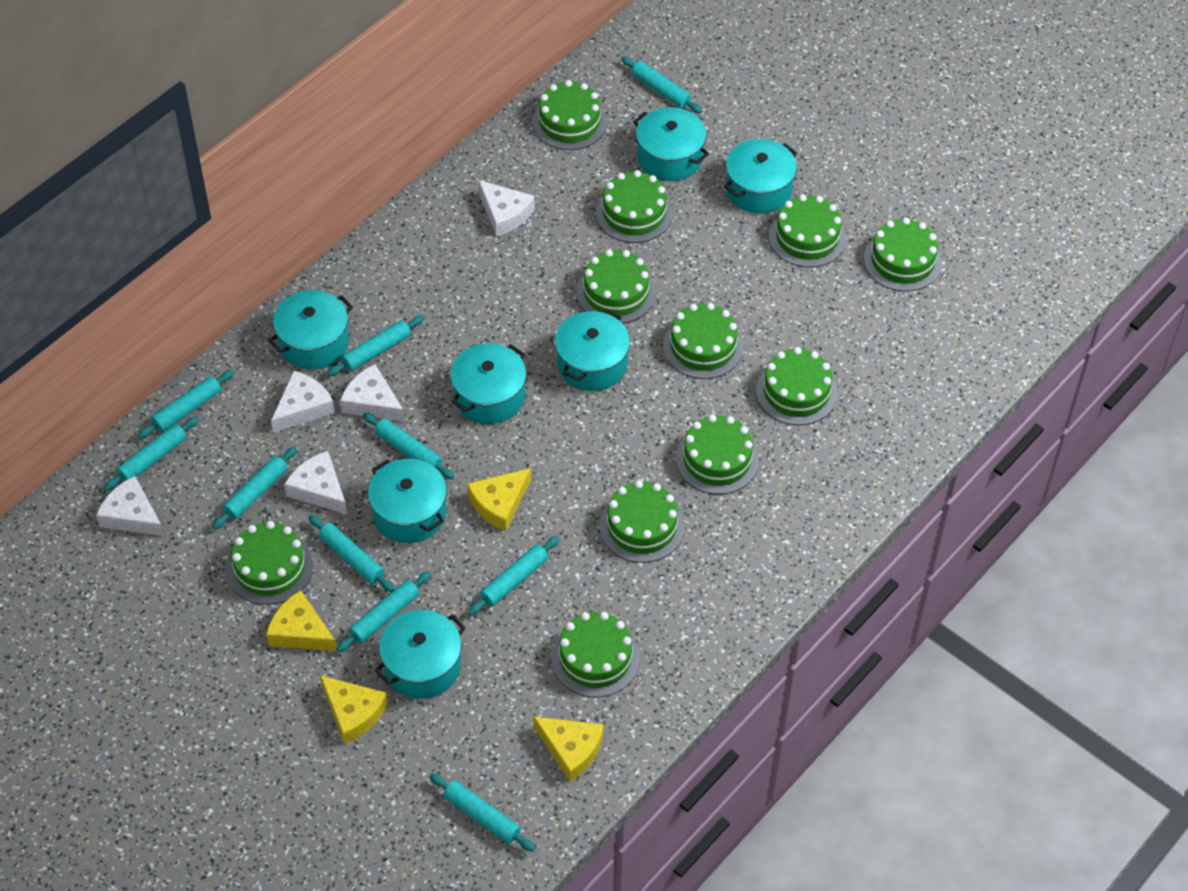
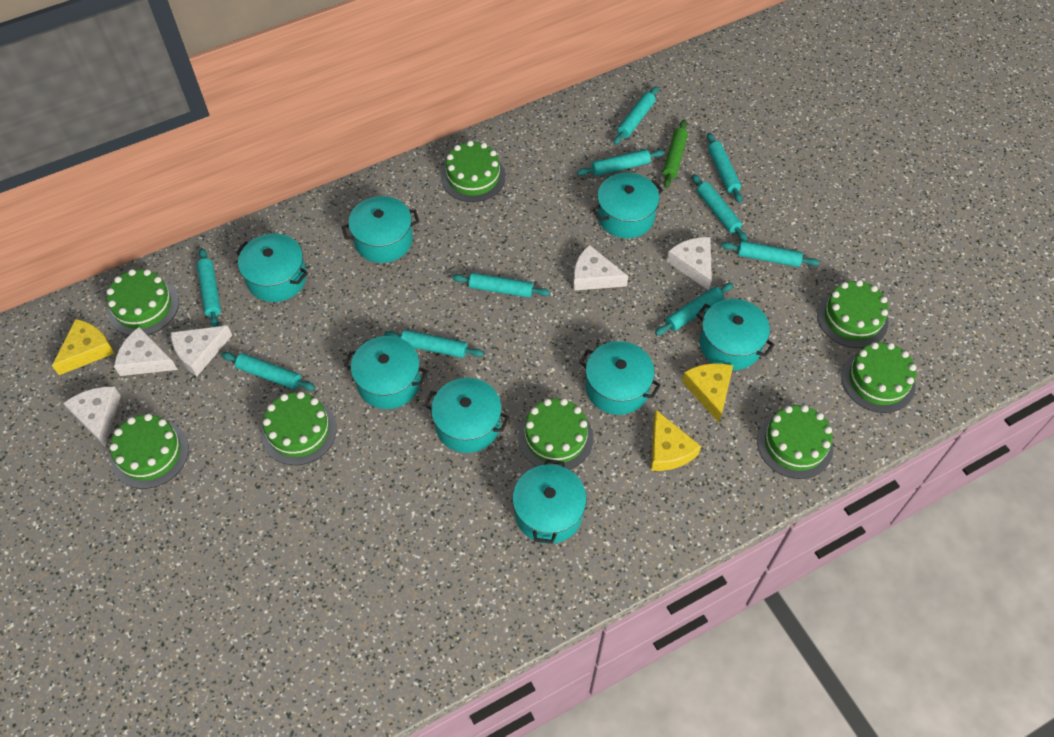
green cake: 11 -> 8
green rolling pin: 0 -> 1
turquoise pot: 7 -> 8
yellow cheese: 4 -> 3

